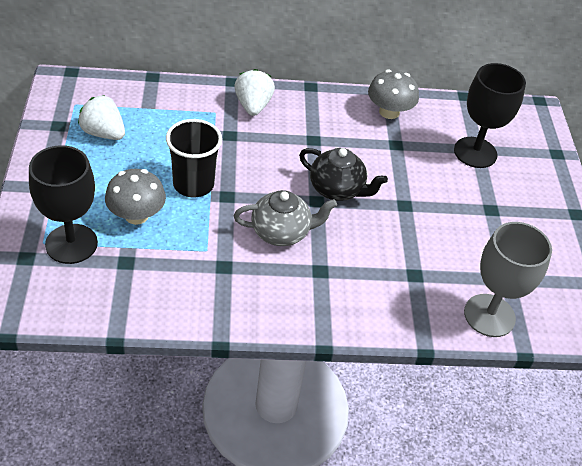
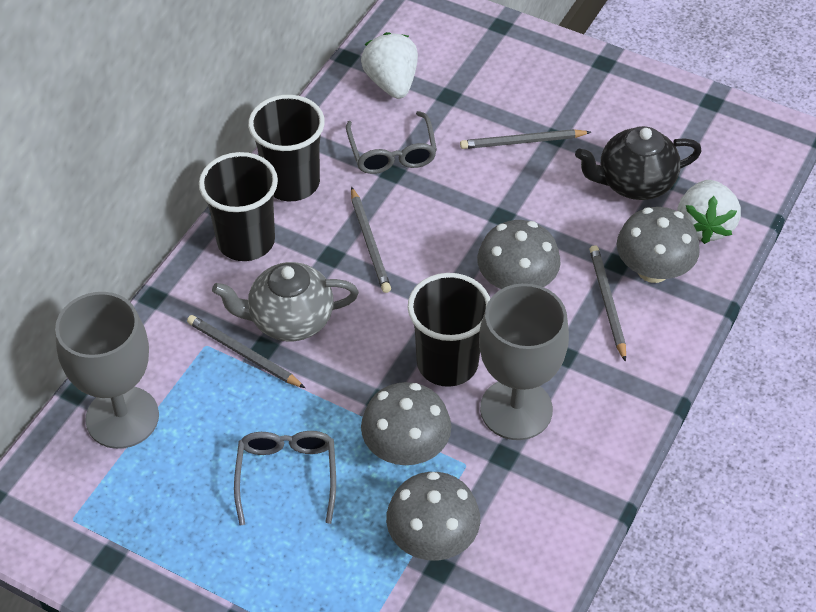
black cup: 1 -> 3
black goblet: 2 -> 0
grey glasses: 0 -> 2
grey goblet: 1 -> 2
grey mushroom: 2 -> 4
grey pencil: 0 -> 4

